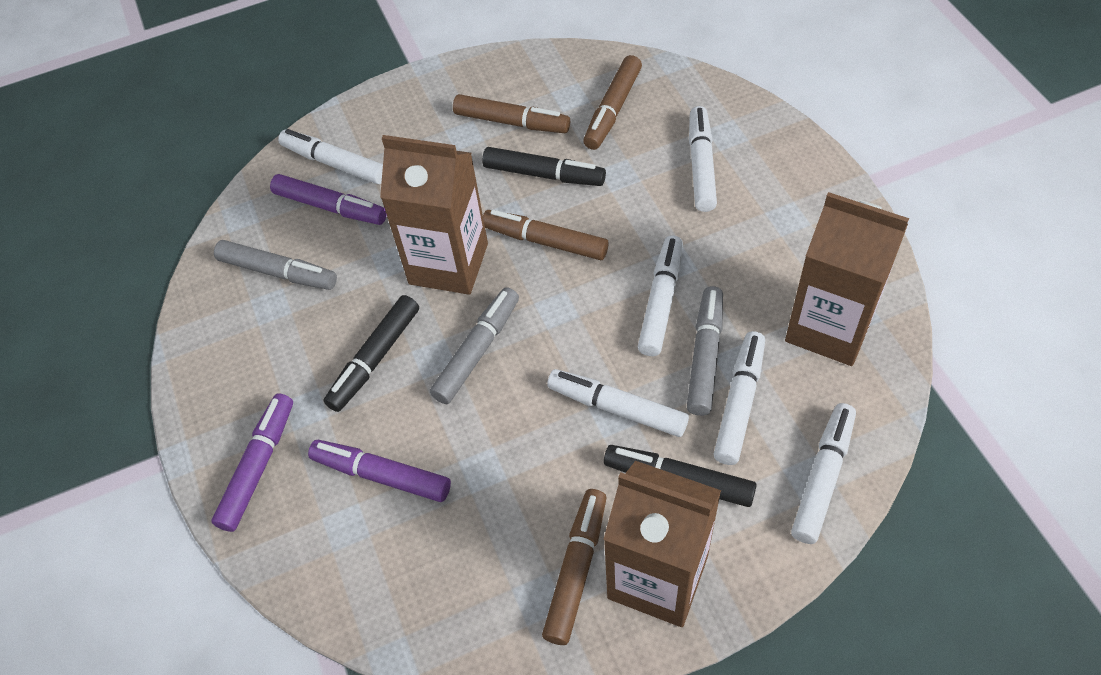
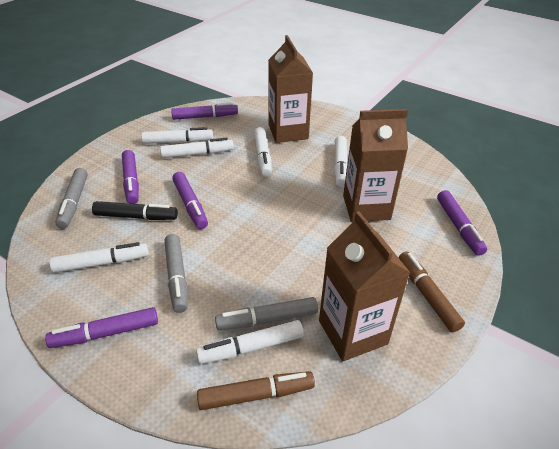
black marker: 3 -> 1
brown marker: 4 -> 2
purple marker: 3 -> 5

